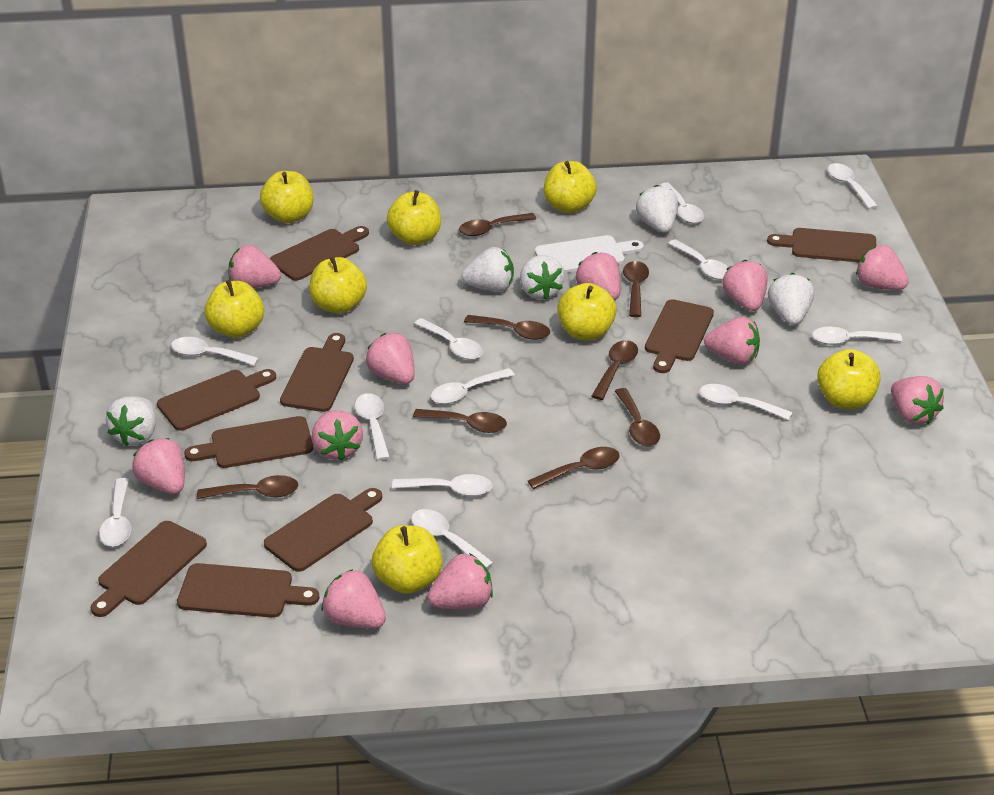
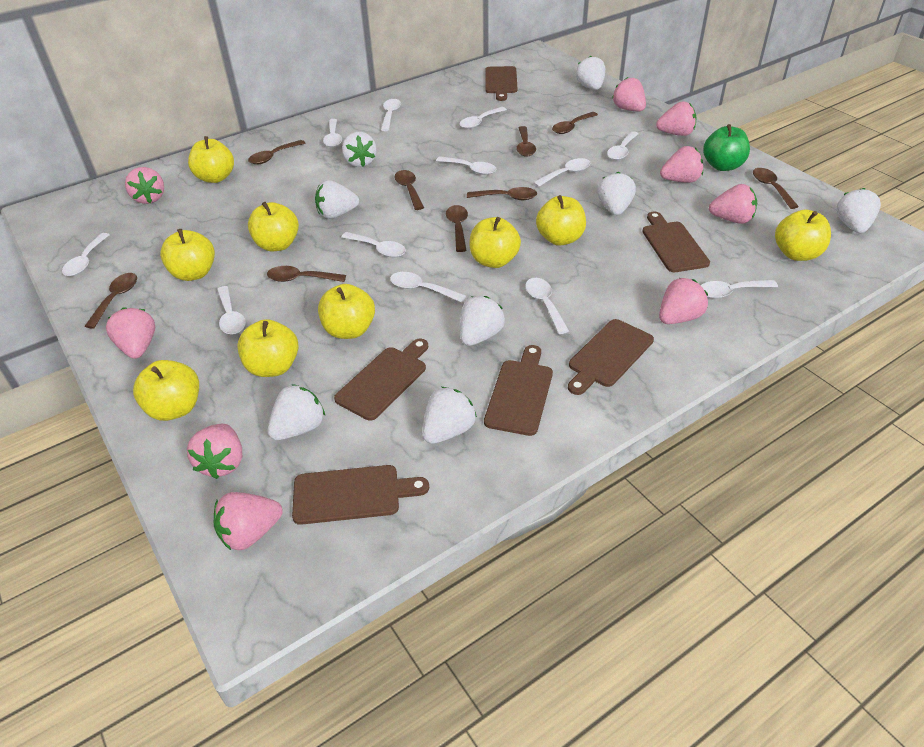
brown cutting board: 9 -> 6
brown spoon: 8 -> 9
green apple: 0 -> 1
pink strawberry: 11 -> 9
white cutting board: 1 -> 0
white strawberry: 5 -> 8
yellow apple: 8 -> 9

